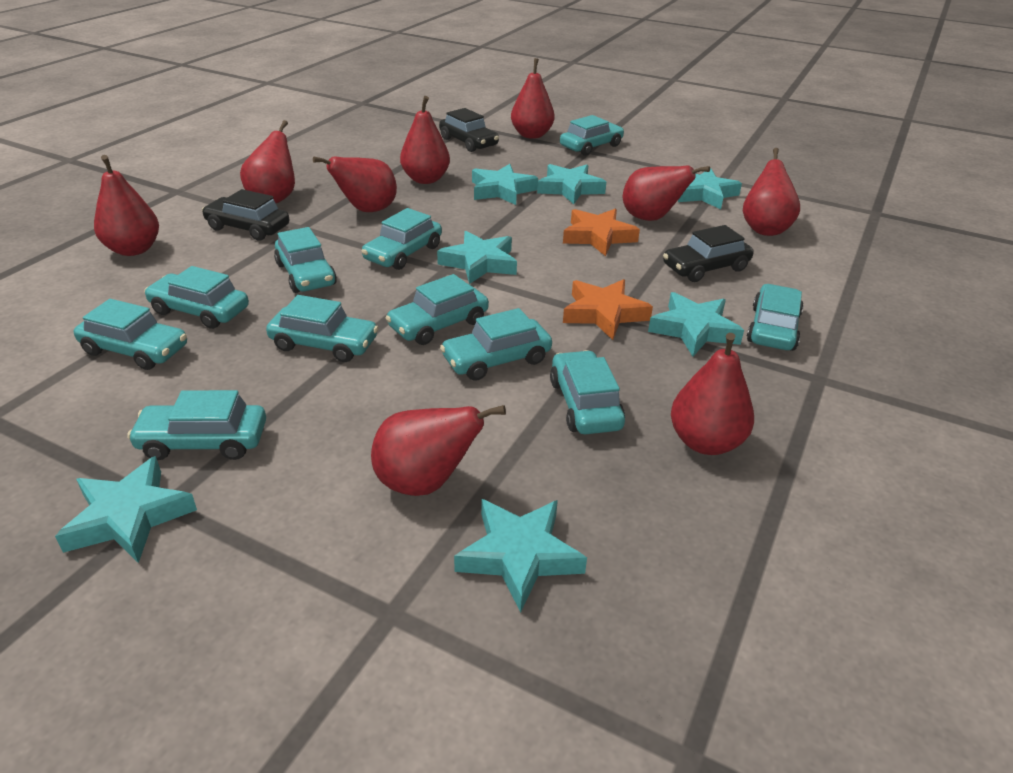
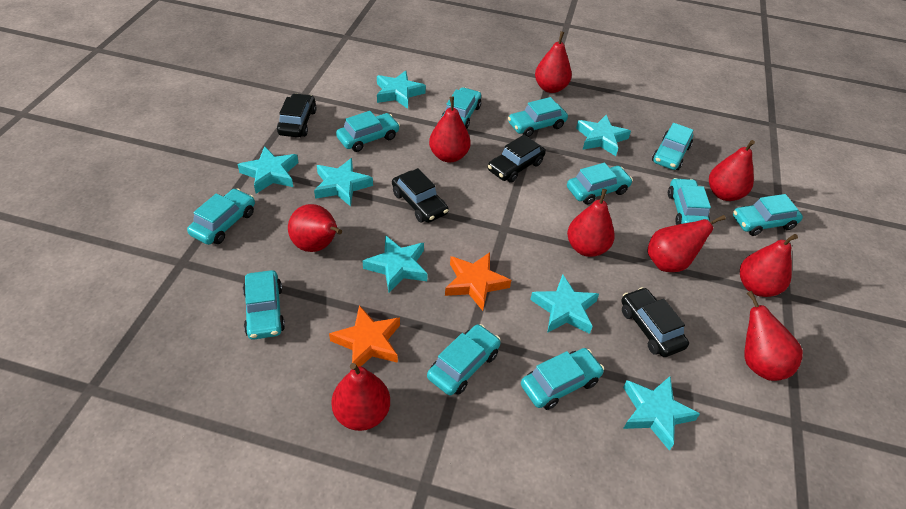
black car: 3 -> 4

